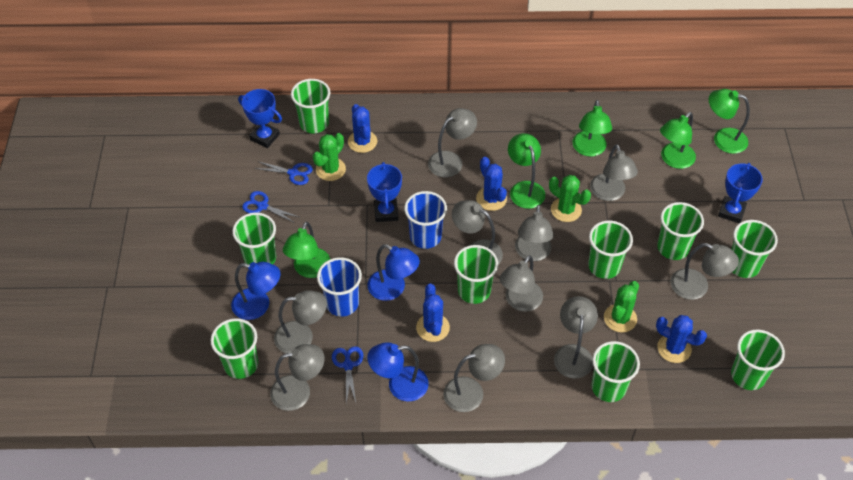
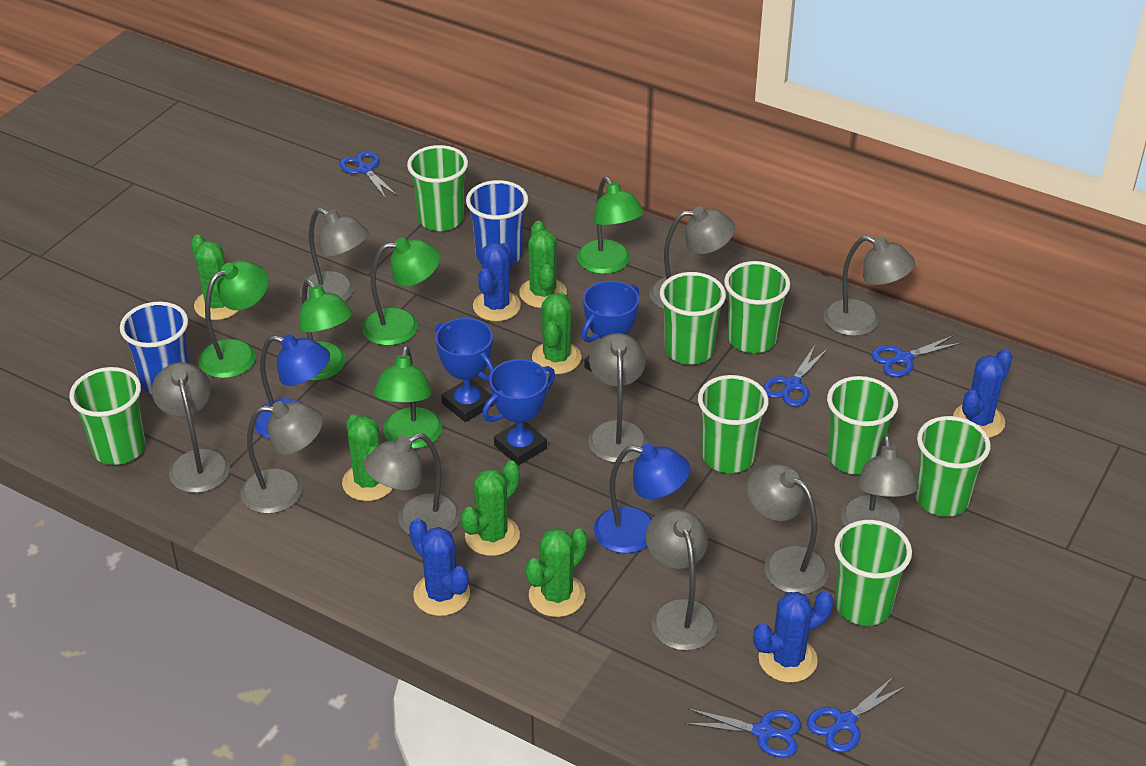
blue lamp: 3 -> 2
blue scissors: 3 -> 5
green cactus: 3 -> 6
green cup: 9 -> 8

